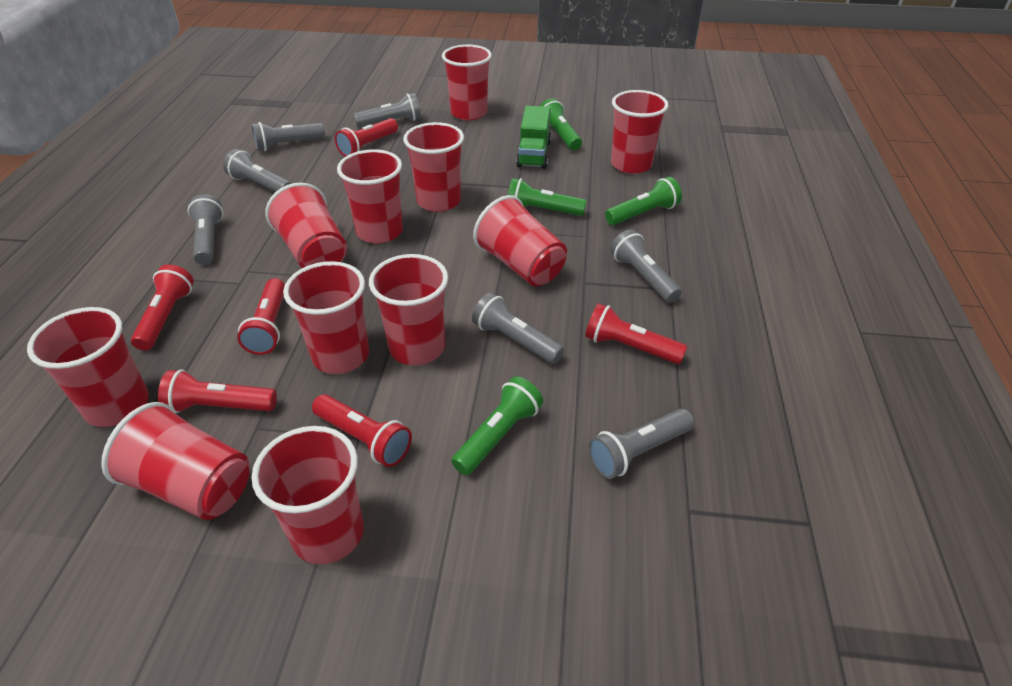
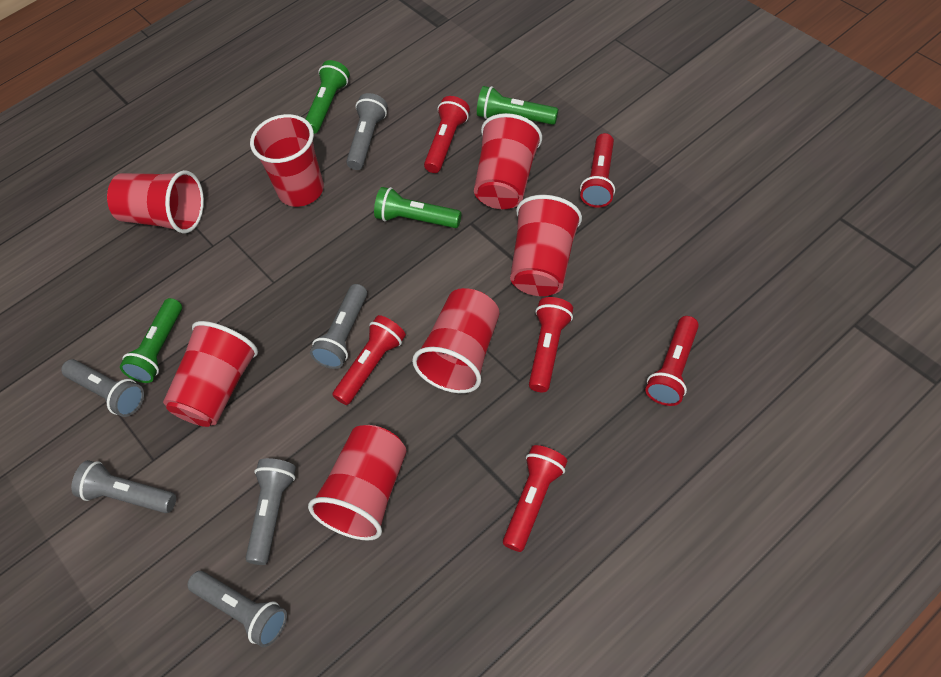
green truck: 1 -> 0
grey flashlight: 7 -> 6
red cup: 11 -> 7

